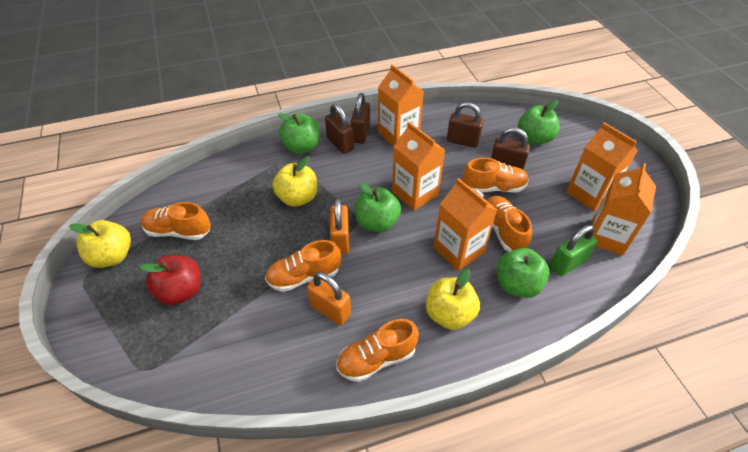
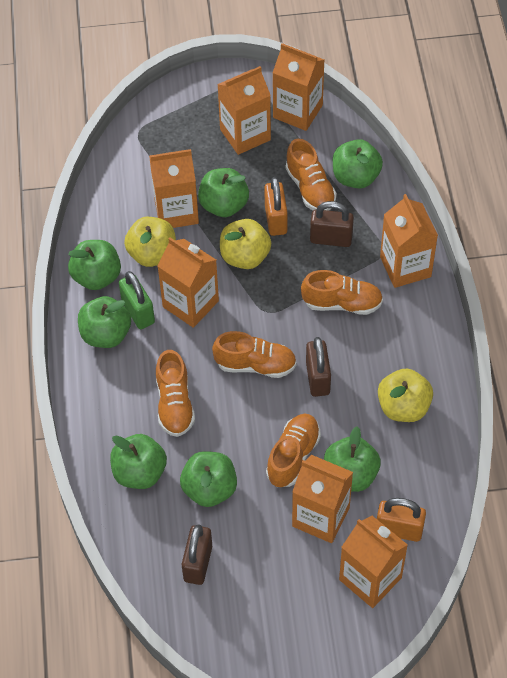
brown padlock: 4 -> 3
green apple: 4 -> 7
orange carton: 5 -> 7
red apple: 1 -> 0

